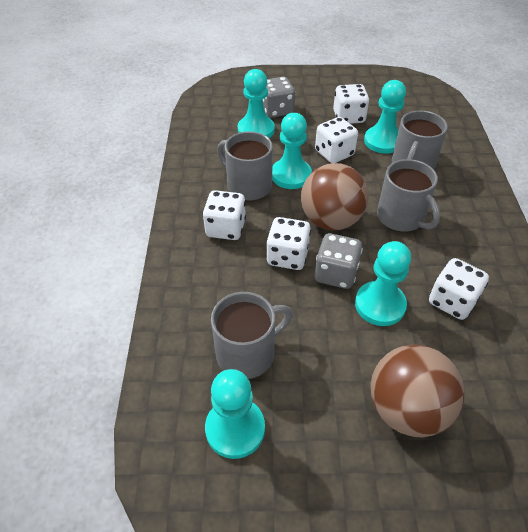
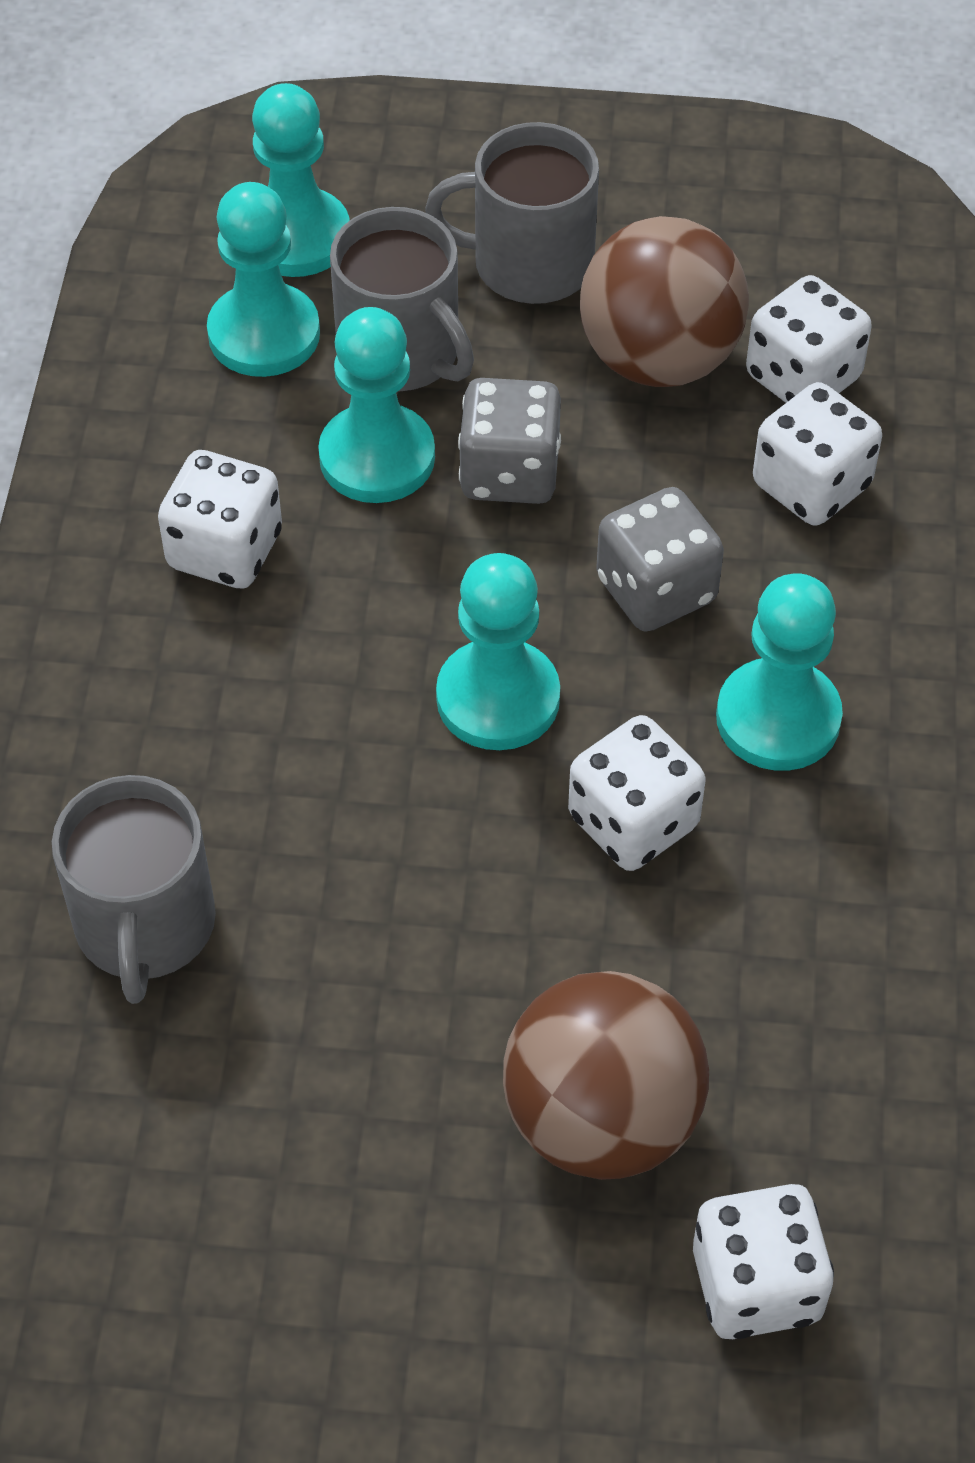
grey mug: 4 -> 3

